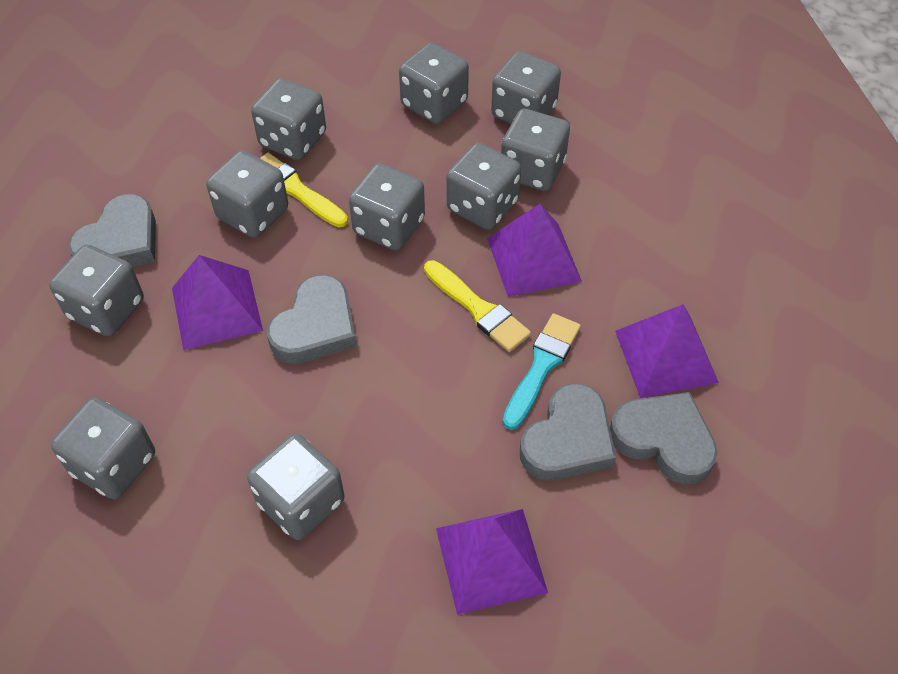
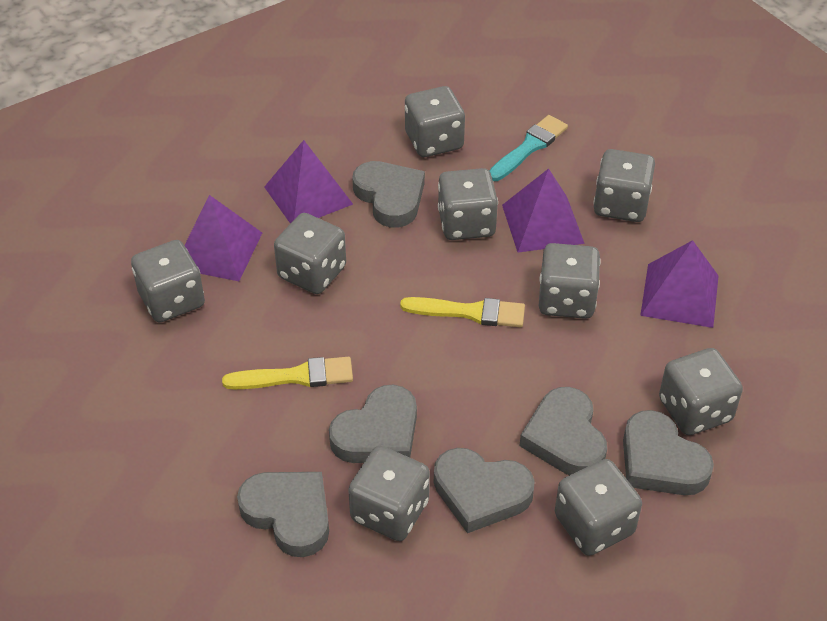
grey dice: 10 -> 9
grey heart: 4 -> 6

